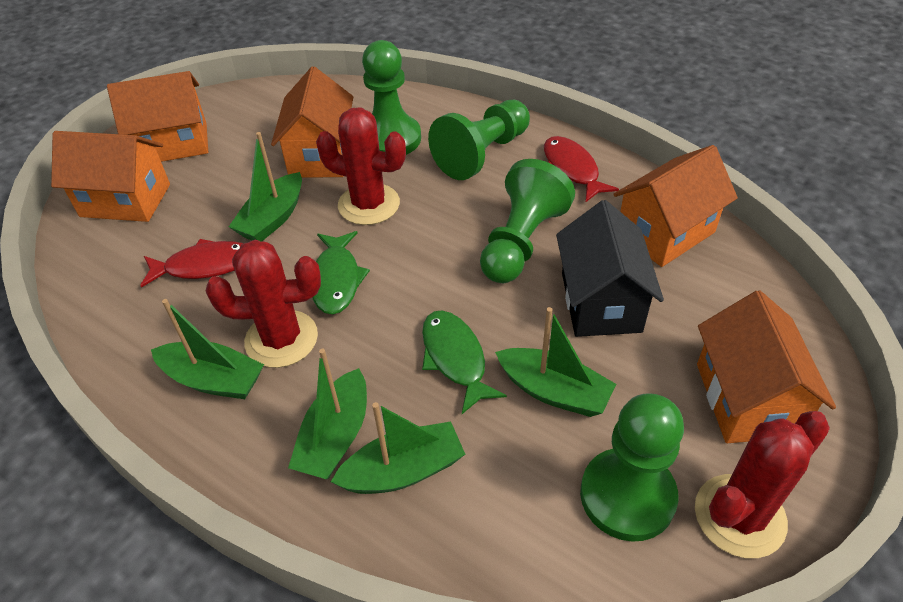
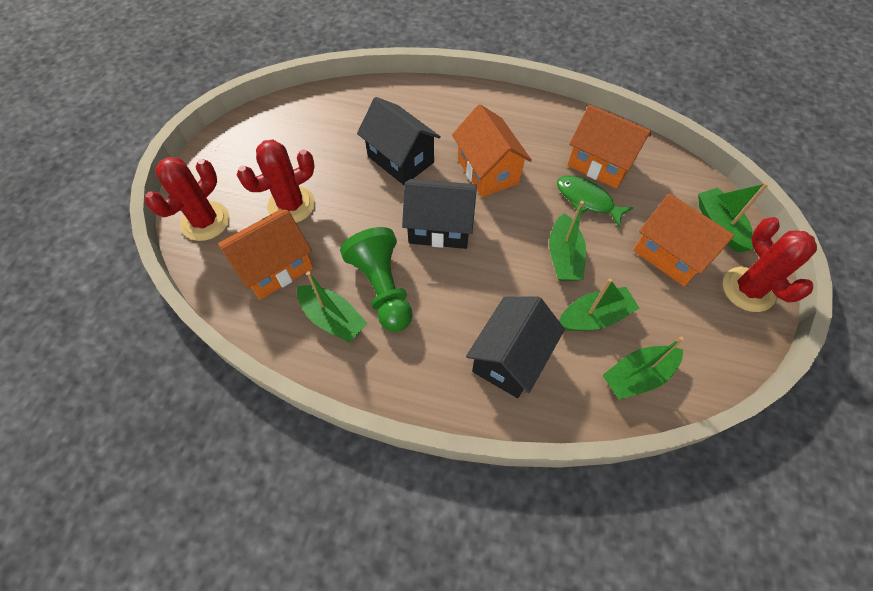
black house: 1 -> 3
green fish: 2 -> 1
green pawn: 4 -> 1
orange house: 5 -> 4
red fish: 2 -> 0

